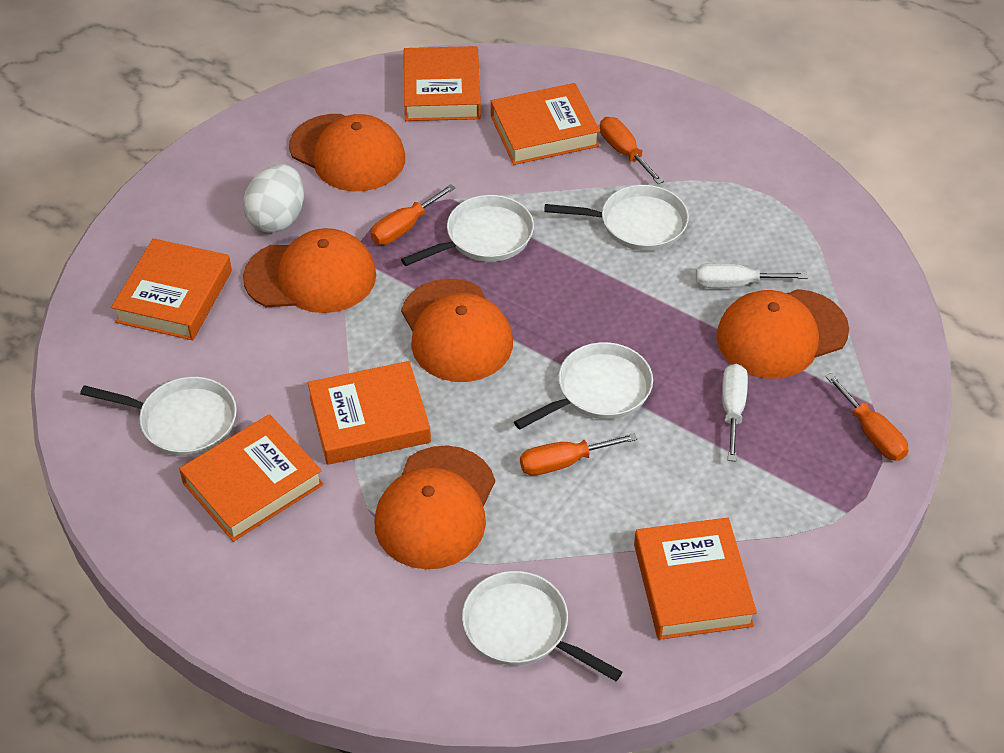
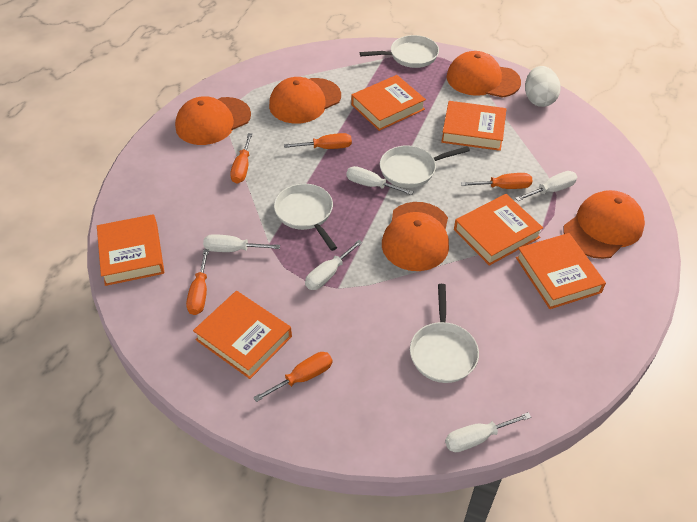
orange screwdriver: 4 -> 5
white pan: 5 -> 4
white screwdriver: 2 -> 5

